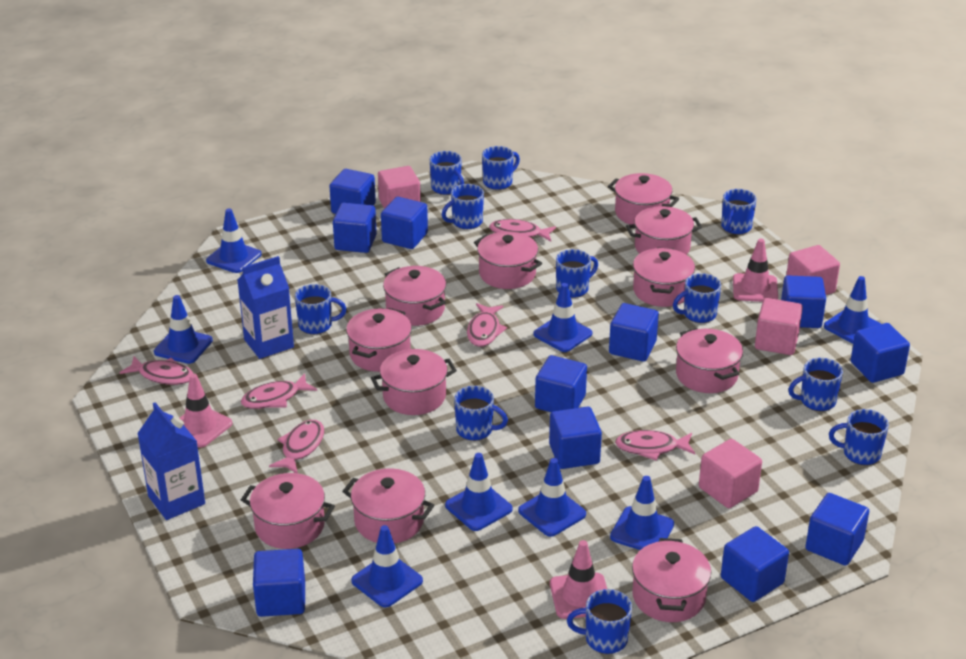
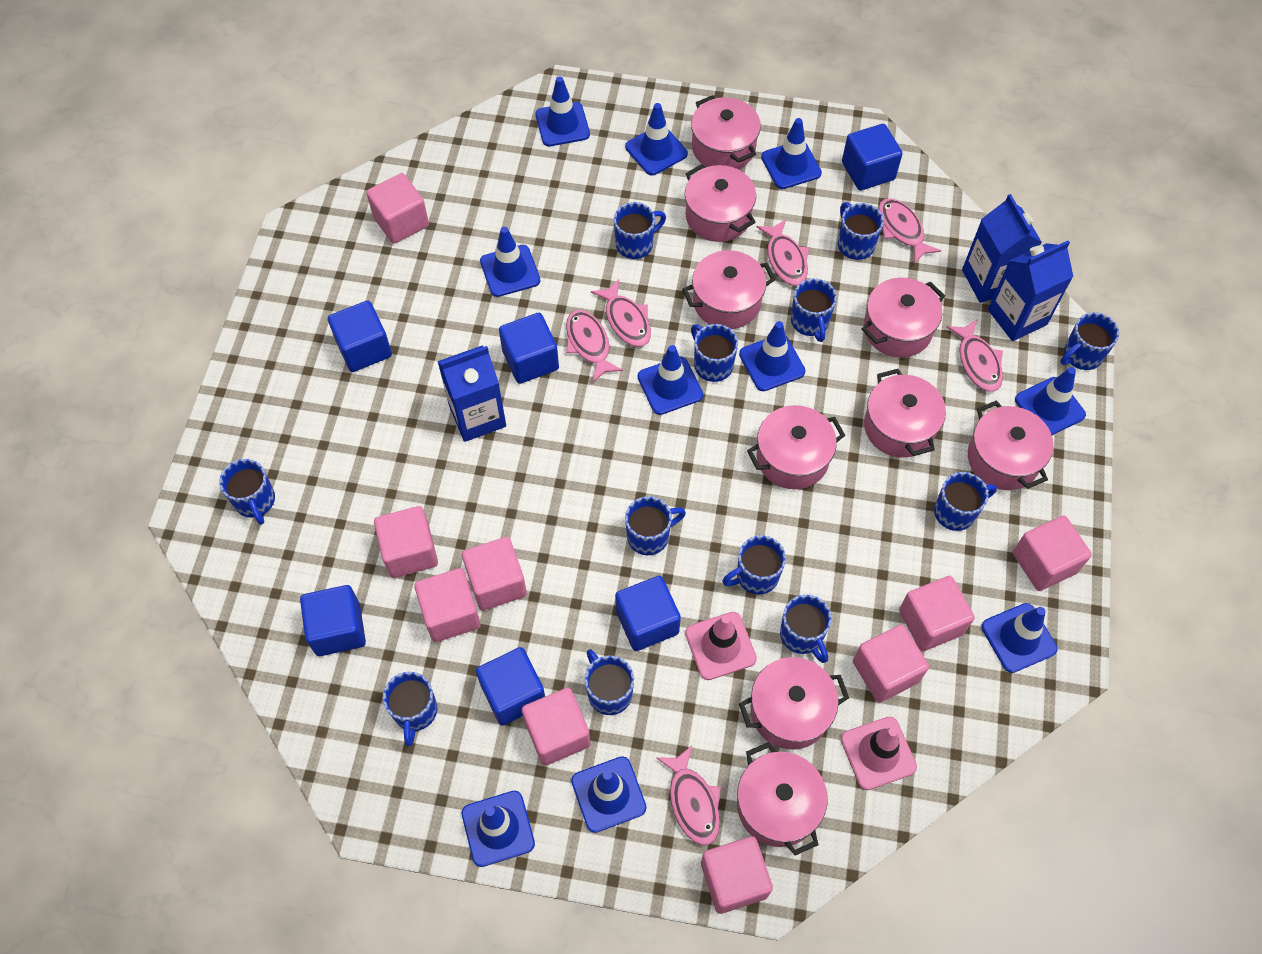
blue carton: 2 -> 3
blue cube: 11 -> 6
blue mug: 11 -> 12
blue traffic cone: 8 -> 10
pink cube: 4 -> 9
pink pot: 11 -> 9
pink traffic cone: 3 -> 2

